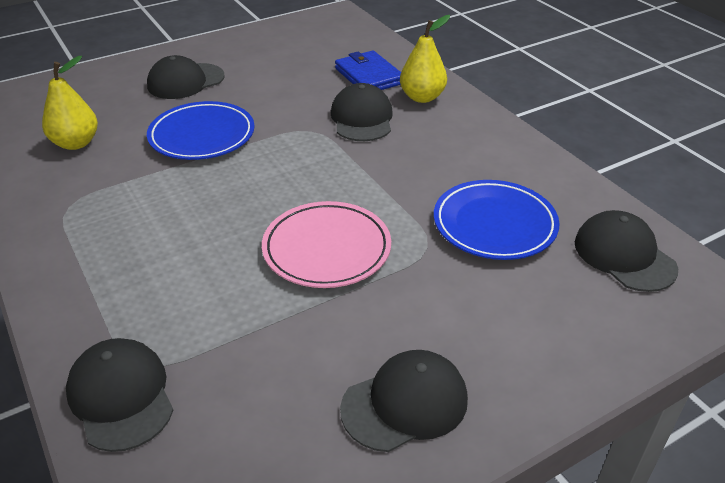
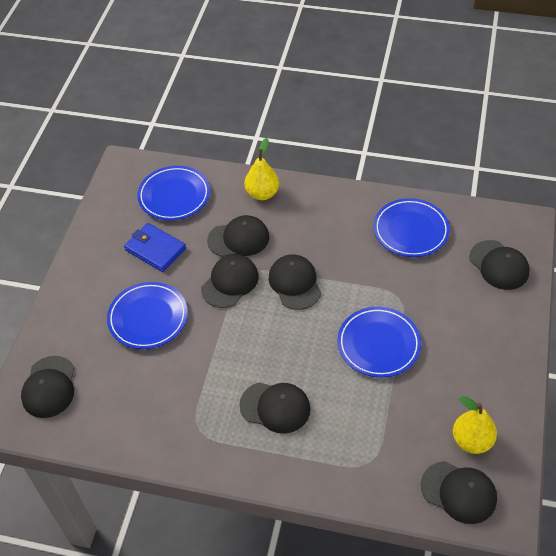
black cap: 5 -> 7
blue plate: 2 -> 4
pink plate: 1 -> 0

